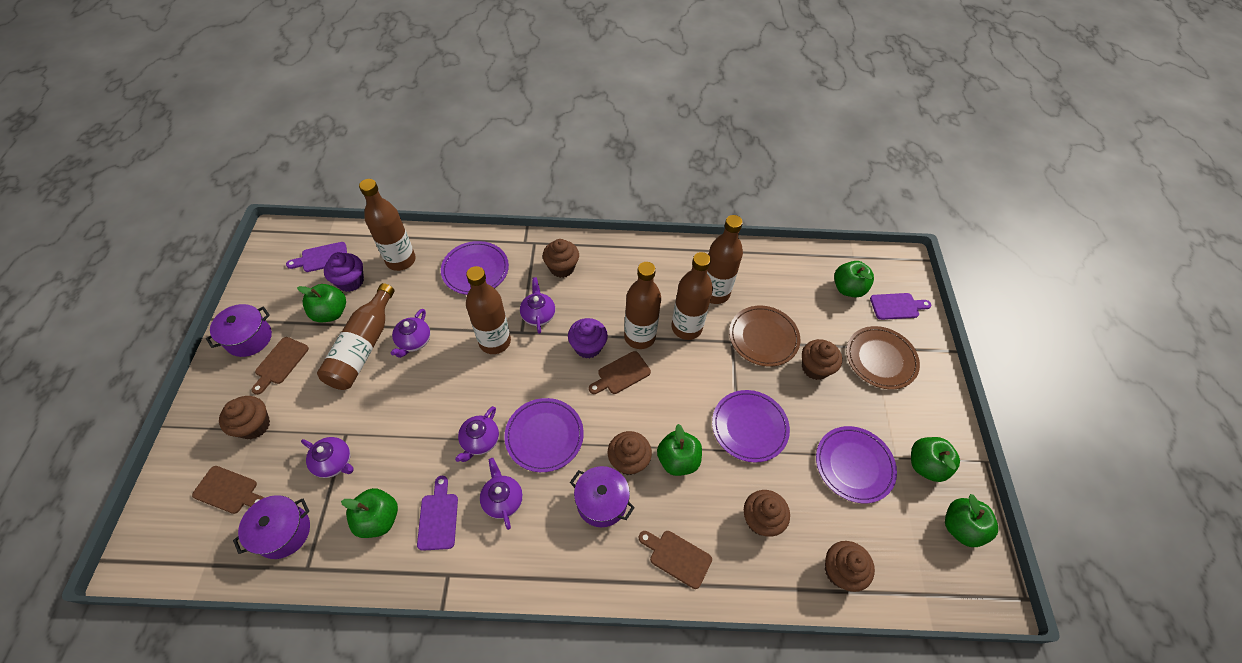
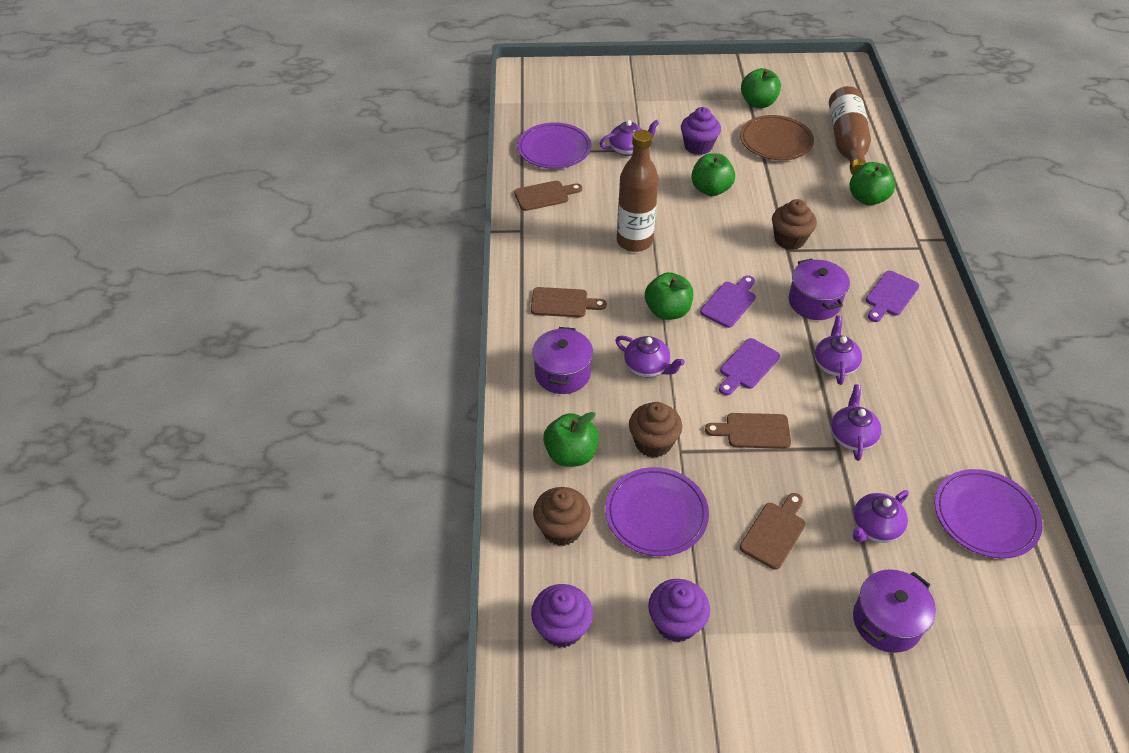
brown bottle: 6 -> 2
brown cupcake: 6 -> 3
brown plate: 2 -> 1
green apple: 6 -> 5
purple cupcake: 2 -> 3
purple plate: 4 -> 3

